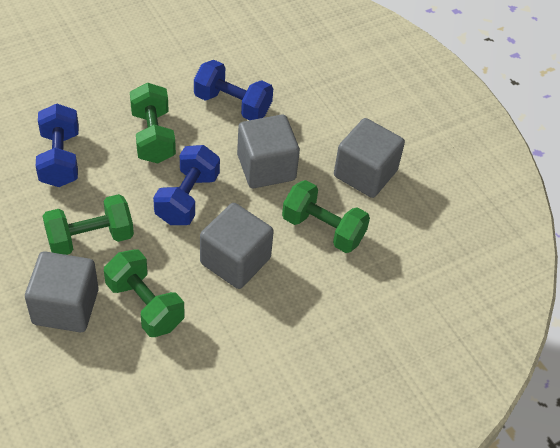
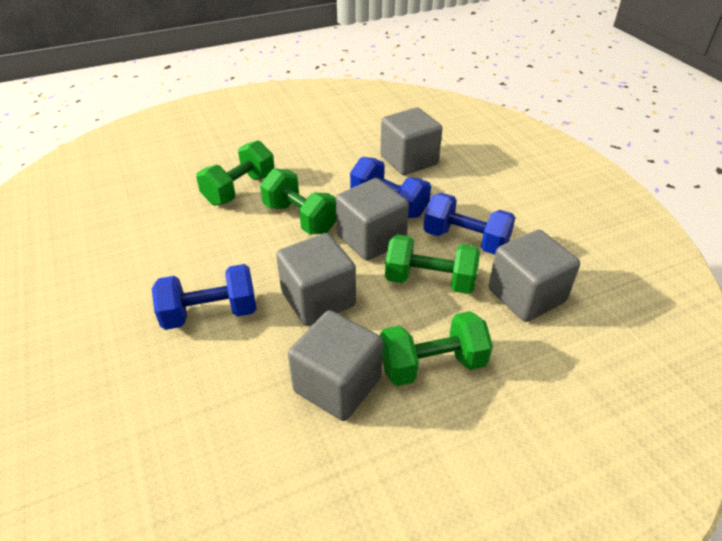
grey cube: 4 -> 5

